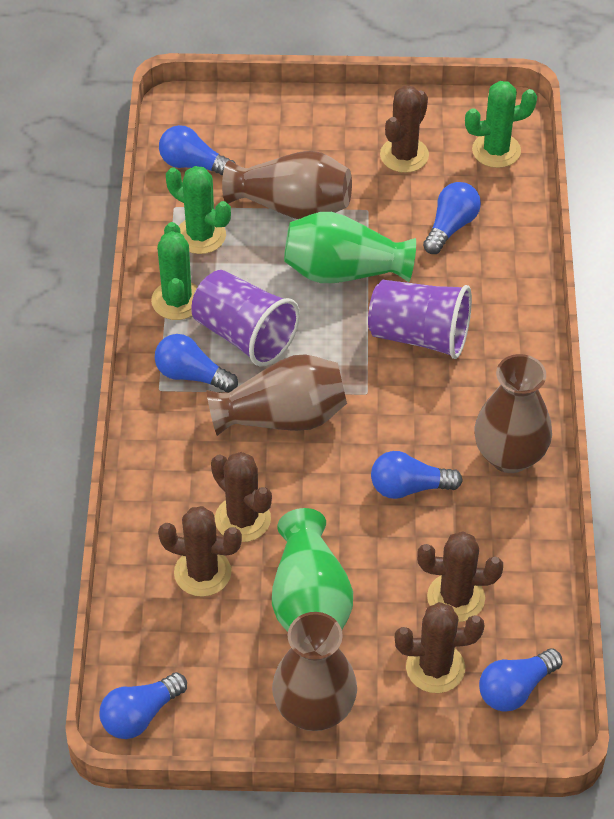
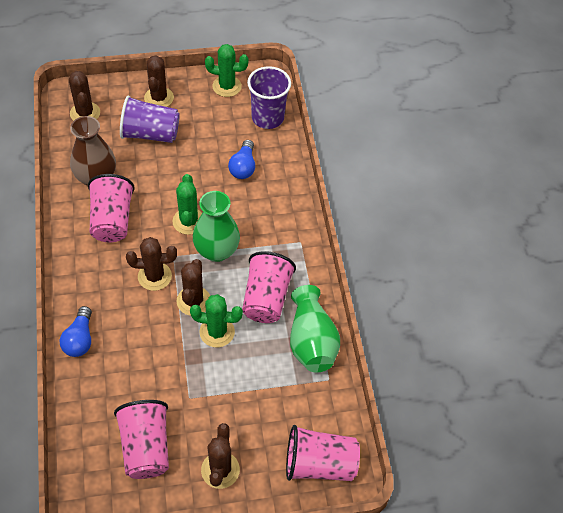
blue light bulb: 6 -> 2
brown vase: 4 -> 1
pink cup: 0 -> 4

